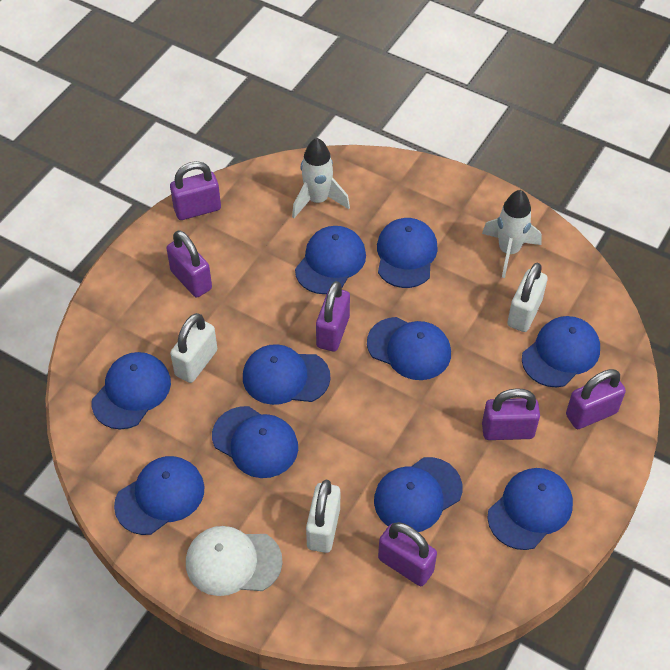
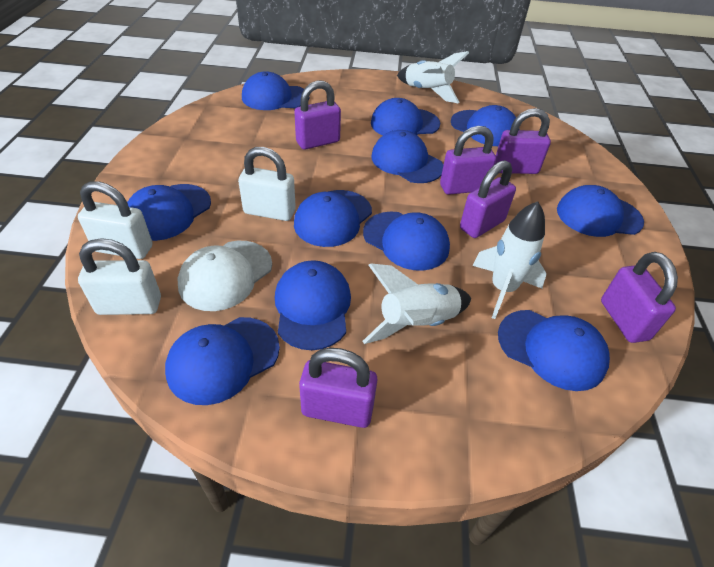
blue cap: 10 -> 11
white rocket: 2 -> 3

